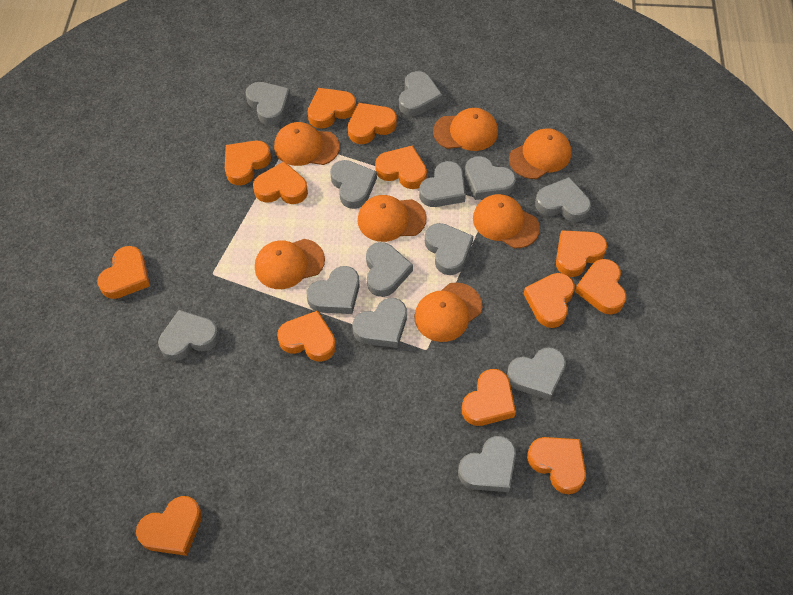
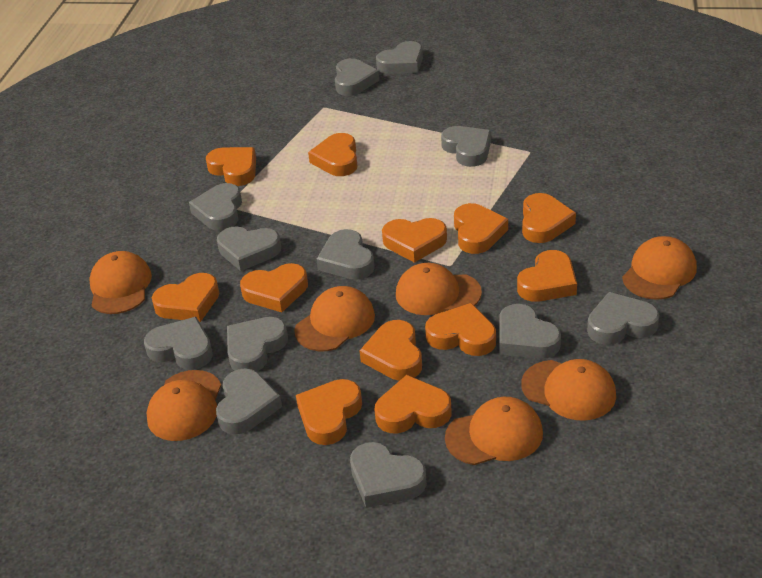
grey heart: 13 -> 12
orange heart: 13 -> 12

